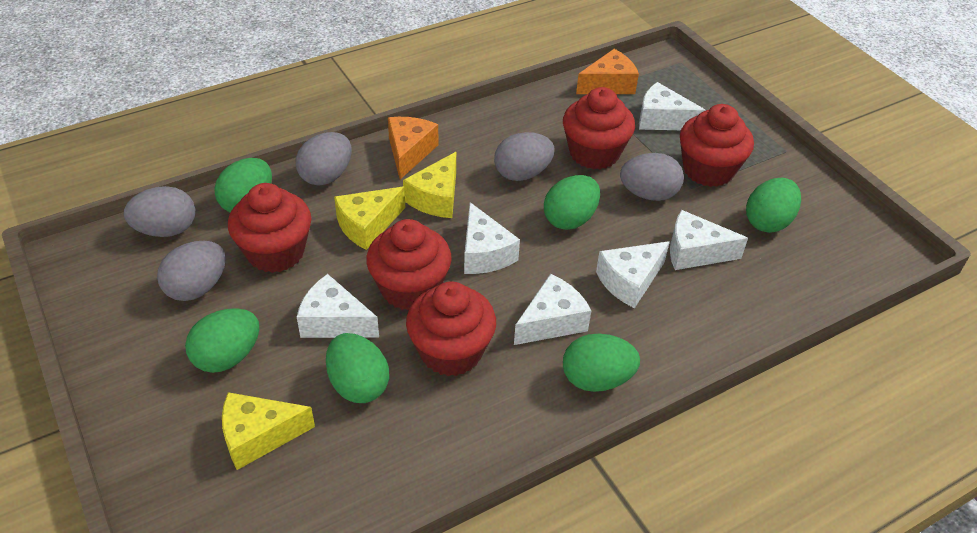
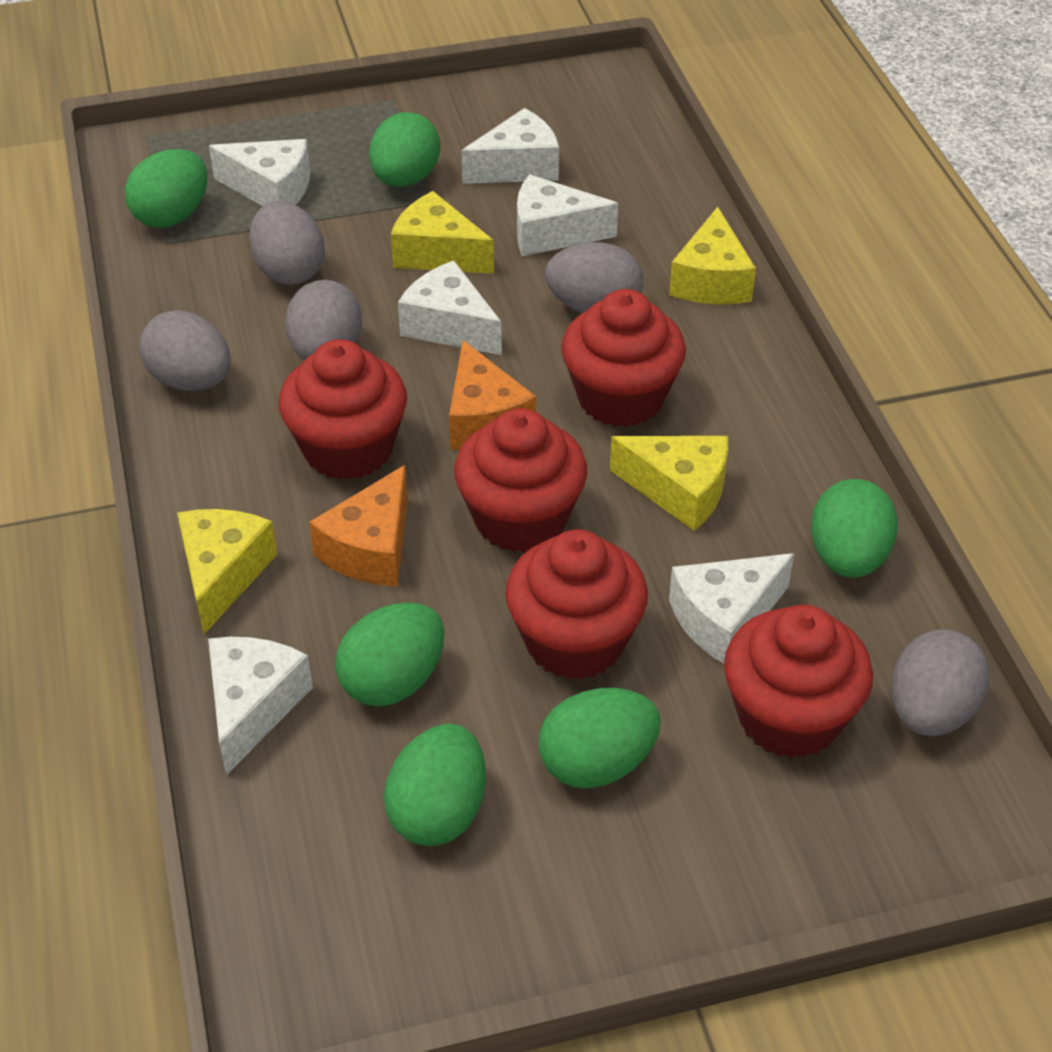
yellow cheese: 3 -> 4

